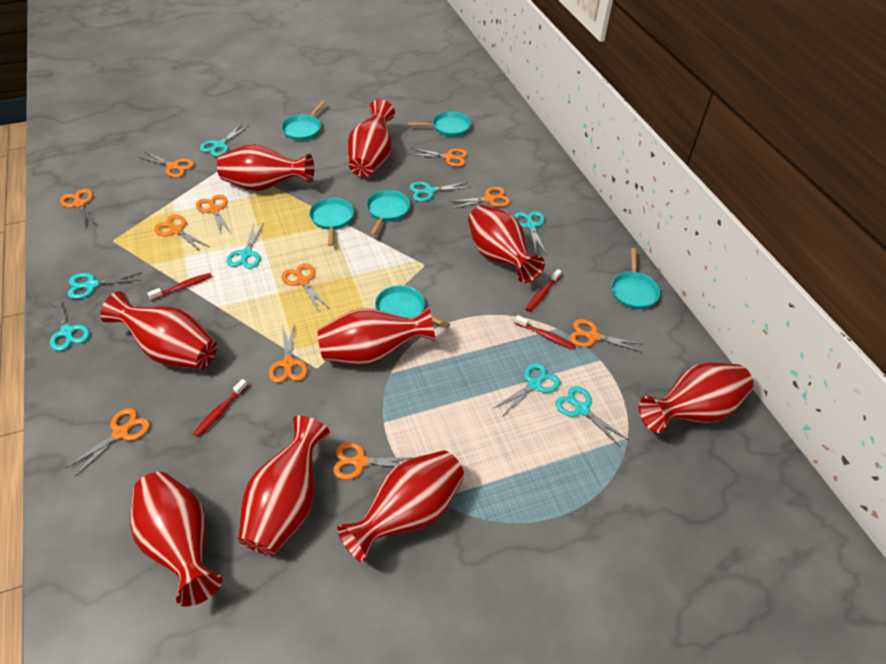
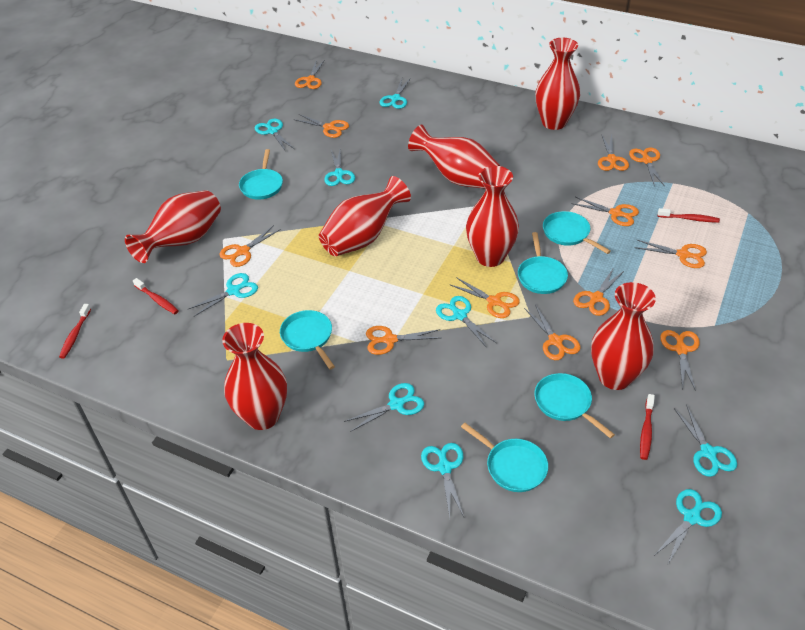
orange scissors: 11 -> 12
red vase: 9 -> 7
turquoise scissors: 8 -> 9

